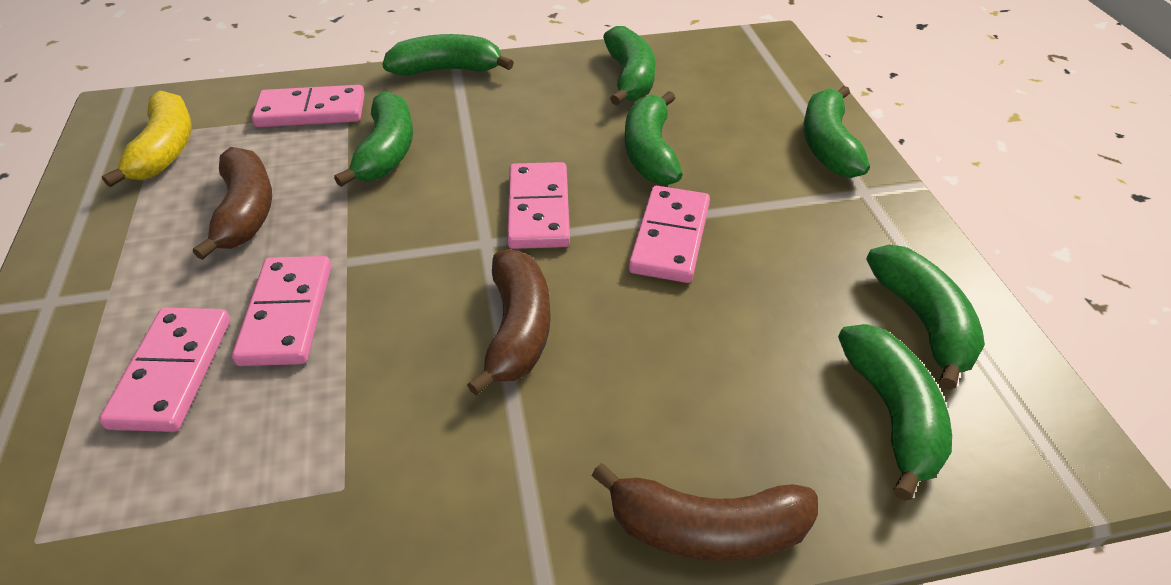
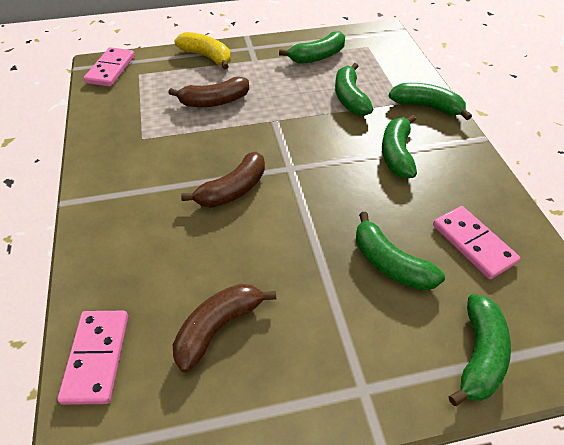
green banana: 7 -> 6
pink domino: 5 -> 3

